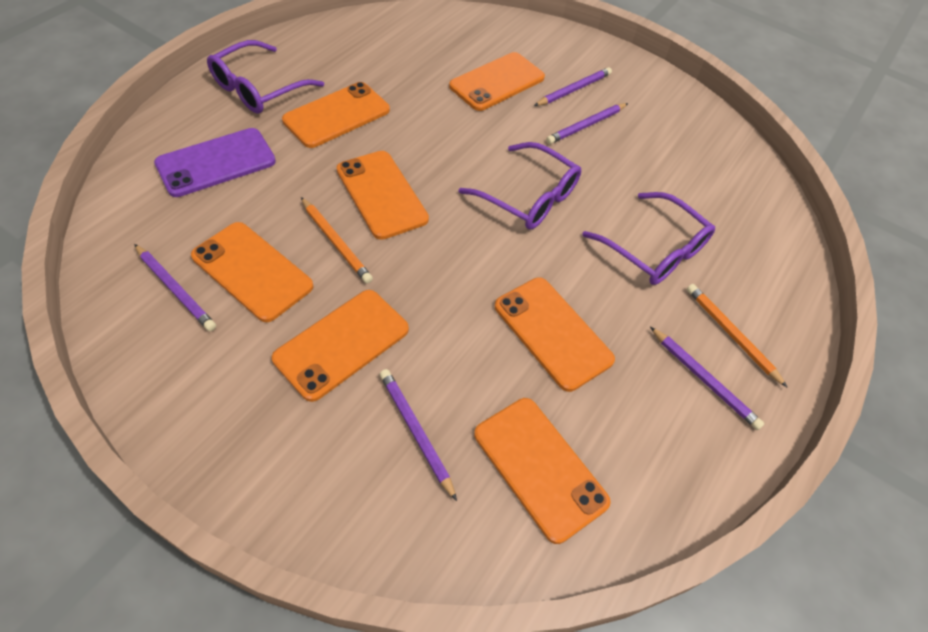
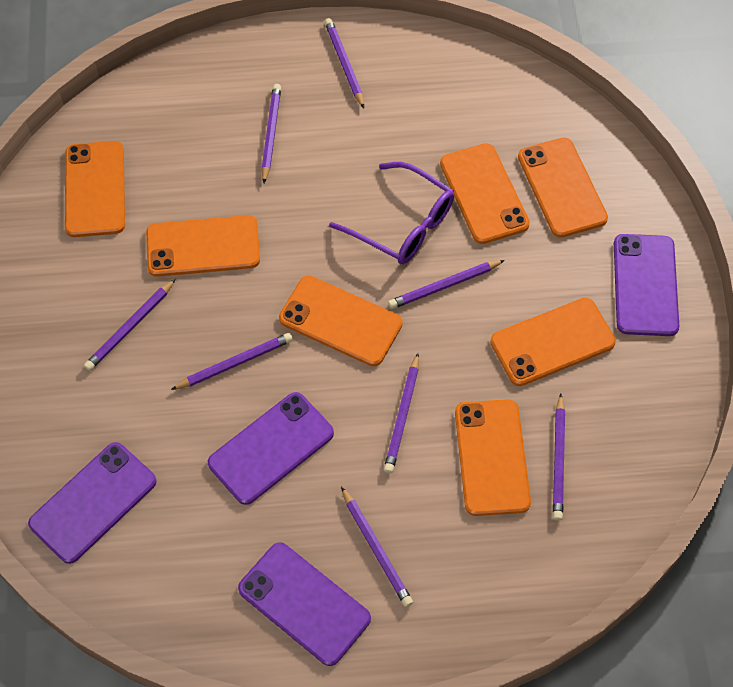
orange pencil: 2 -> 0
purple glasses: 3 -> 1
purple pencil: 5 -> 8
purple phone: 1 -> 4

